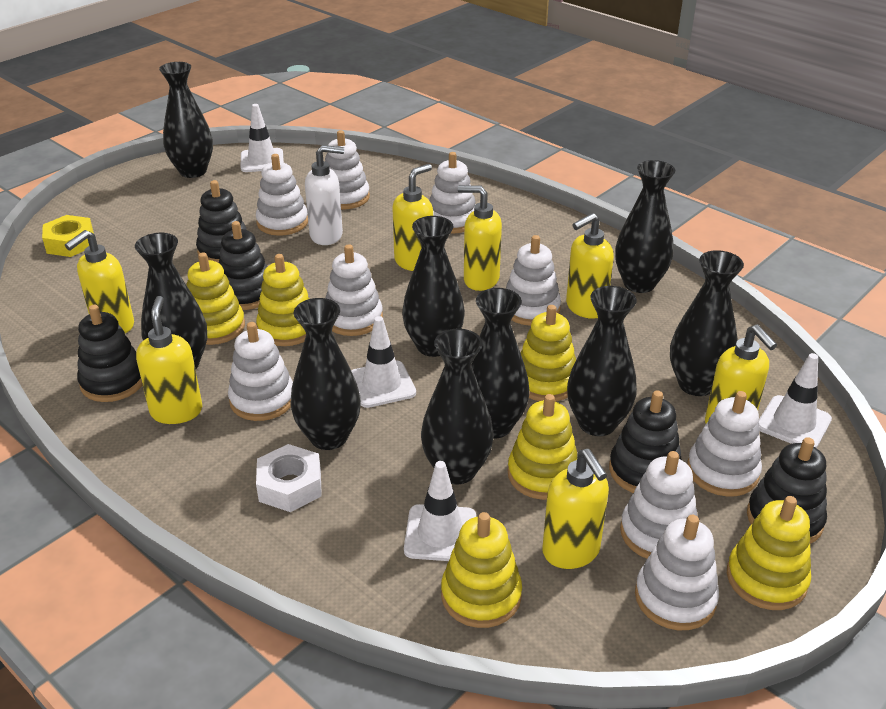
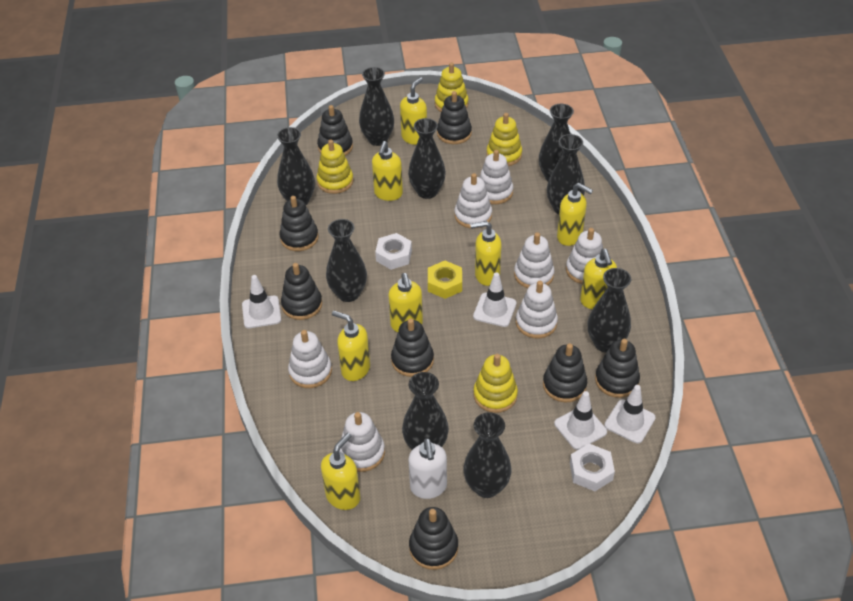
black stacking toy: 5 -> 8
white nut: 1 -> 2
white stacking toy: 9 -> 7
yellow soap dispenser: 7 -> 8
yellow stacking toy: 6 -> 4

